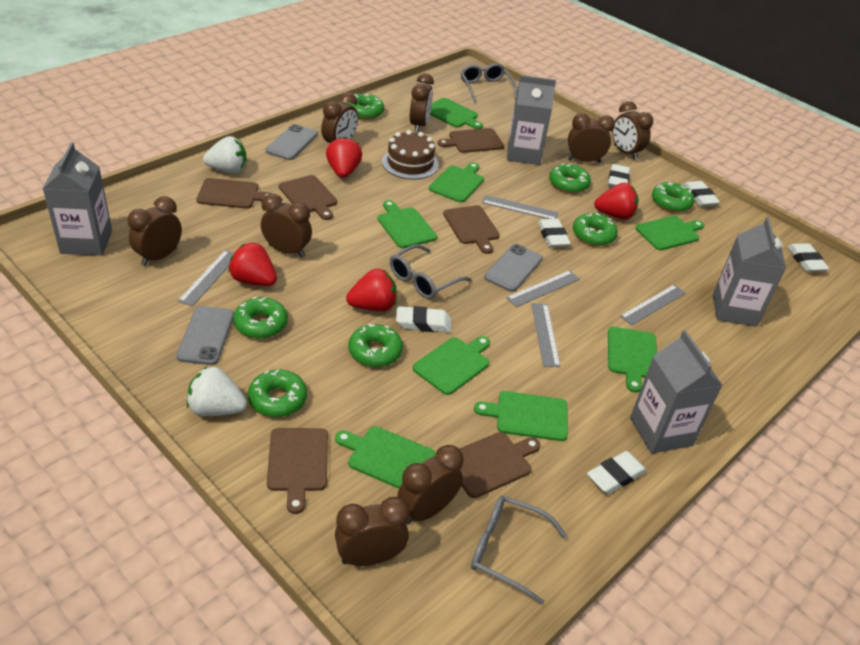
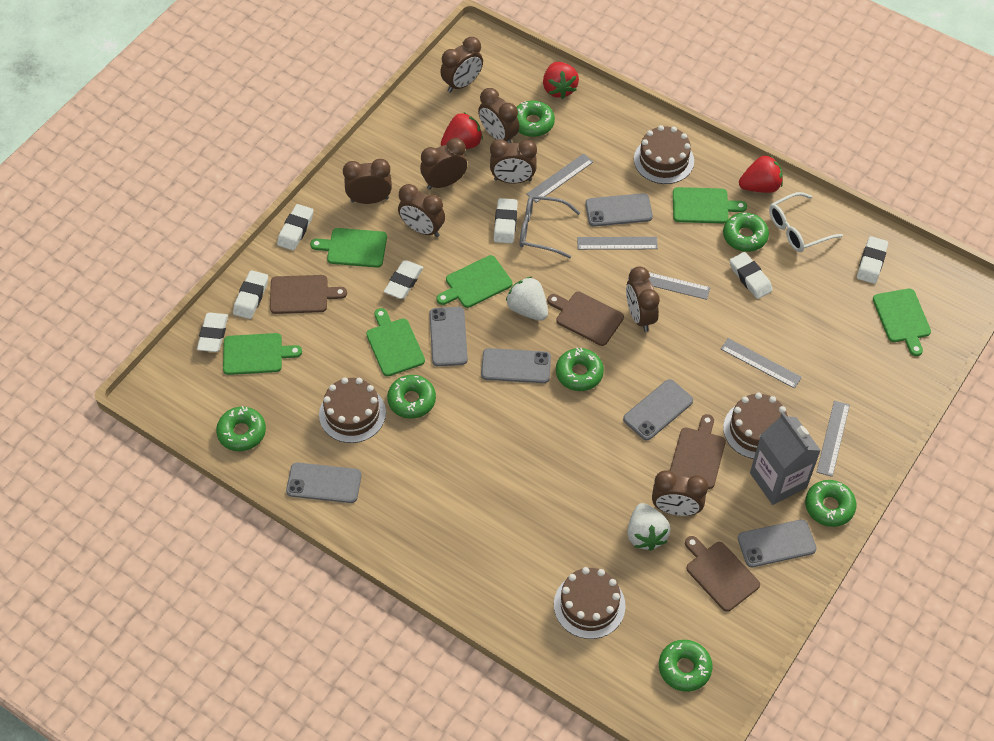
brown cake: 1 -> 4
brown cutting board: 6 -> 4
green cutting board: 8 -> 6
grey carton: 4 -> 1
grey glasses: 3 -> 1
grey phone: 3 -> 6
red strawberry: 4 -> 3
white eraser: 6 -> 7
white glasses: 0 -> 1

